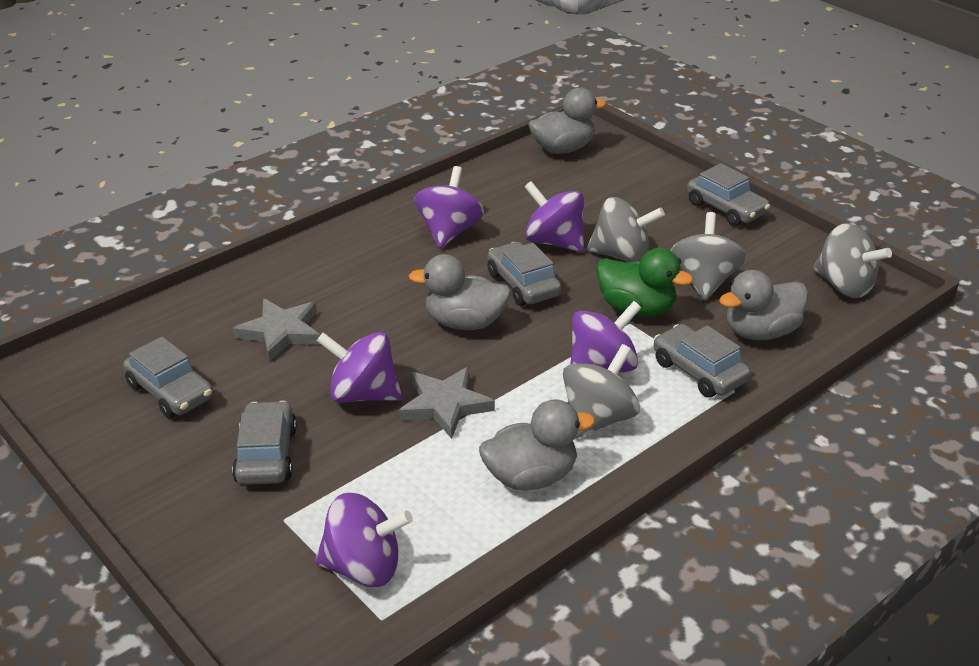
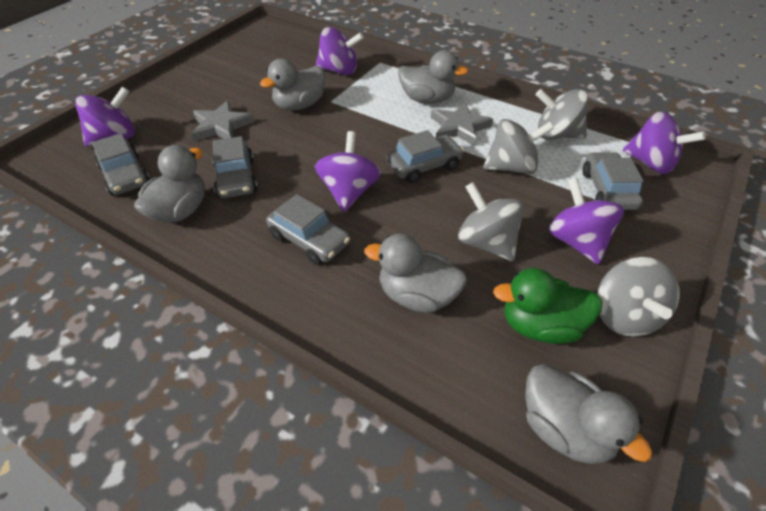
grey duck: 4 -> 5

